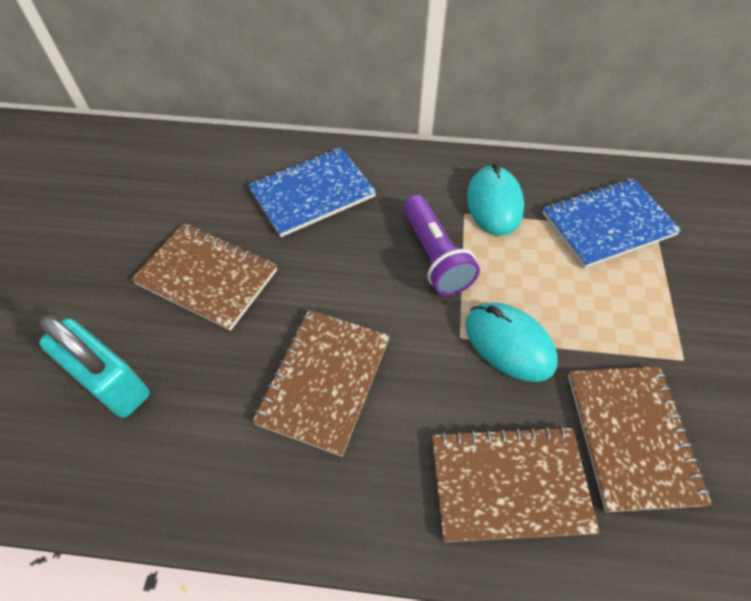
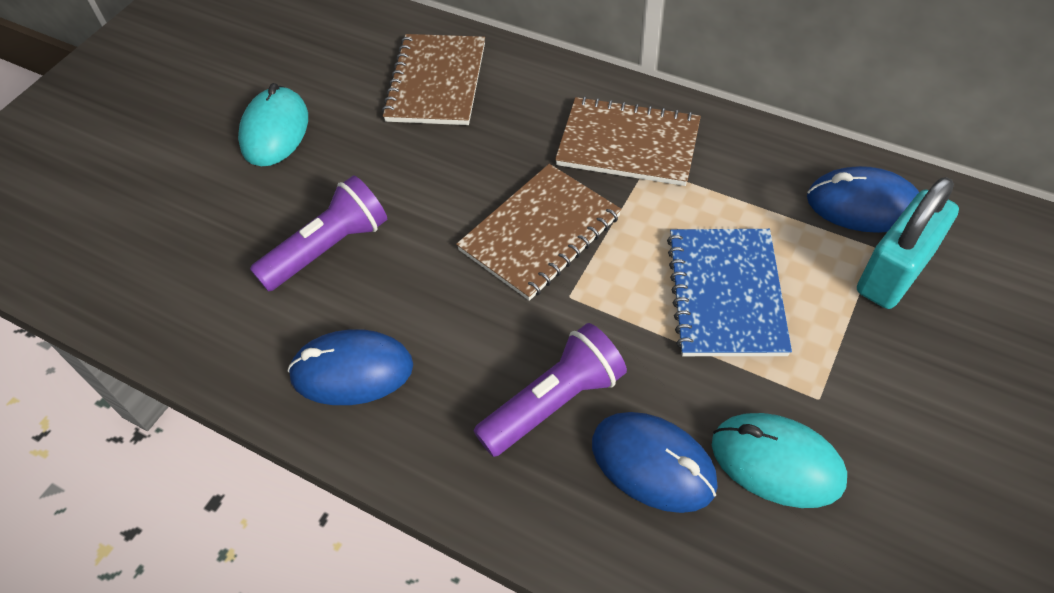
blue mouse: 0 -> 3
blue notebook: 2 -> 1
brown notebook: 4 -> 3
purple flashlight: 1 -> 2

